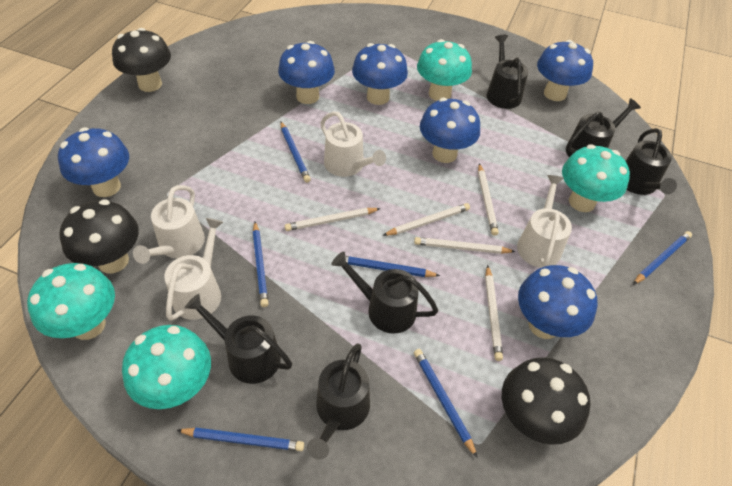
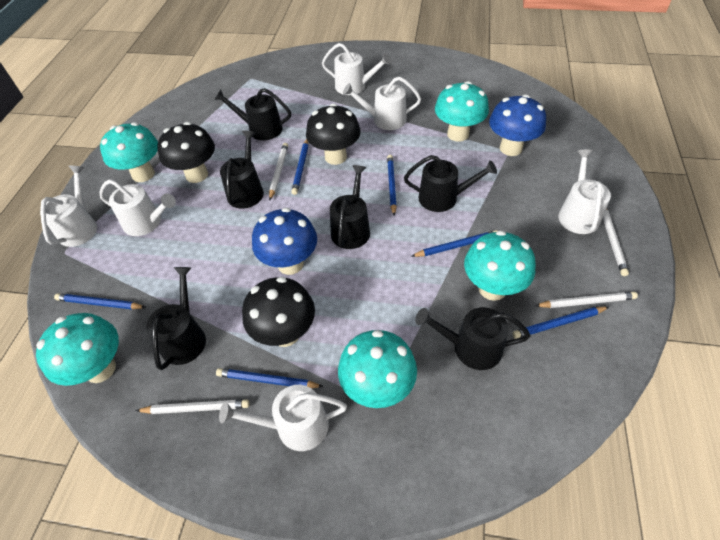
blue mushroom: 6 -> 2
turquoise mushroom: 4 -> 5
white pencil: 5 -> 4
white watering can: 4 -> 6

